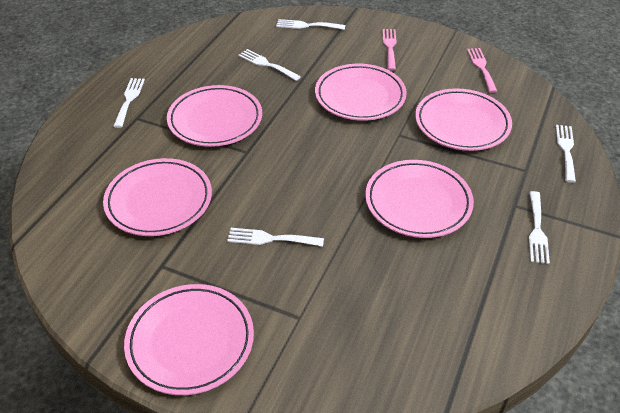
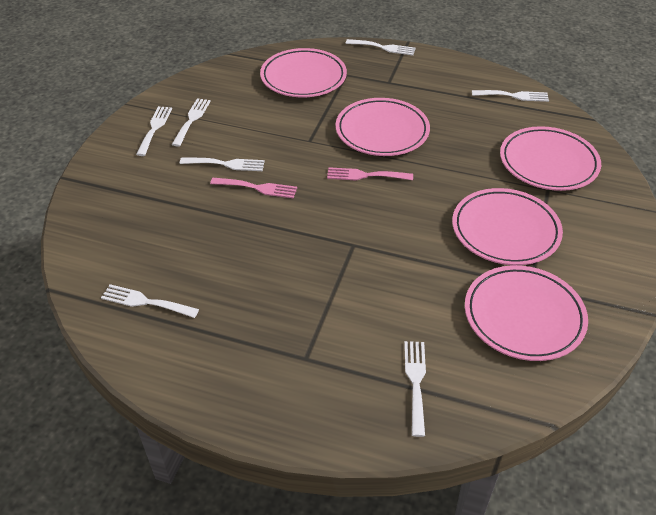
pink plate: 6 -> 5
white fork: 6 -> 7

